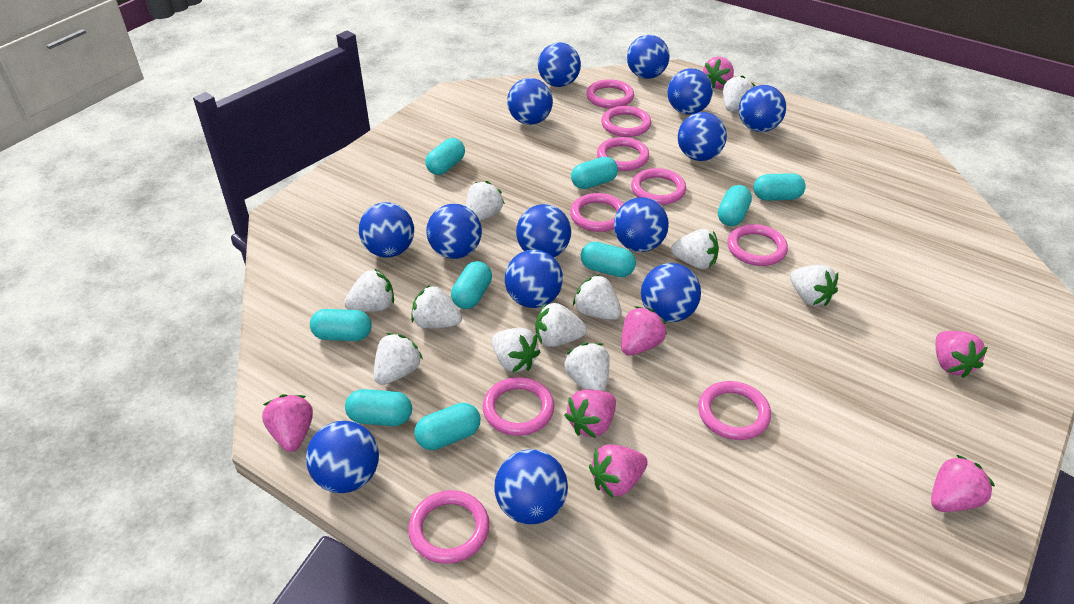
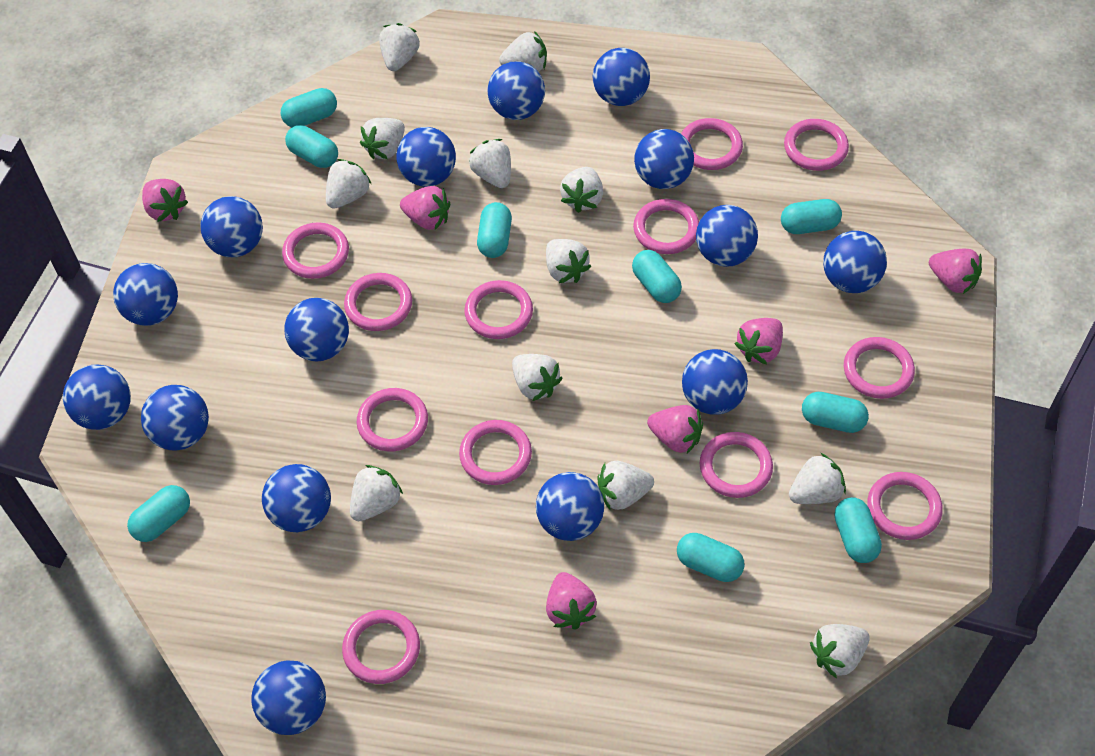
blue ball: 14 -> 15
pink ring: 9 -> 12
pink strawberry: 7 -> 6
white strawberry: 11 -> 12

